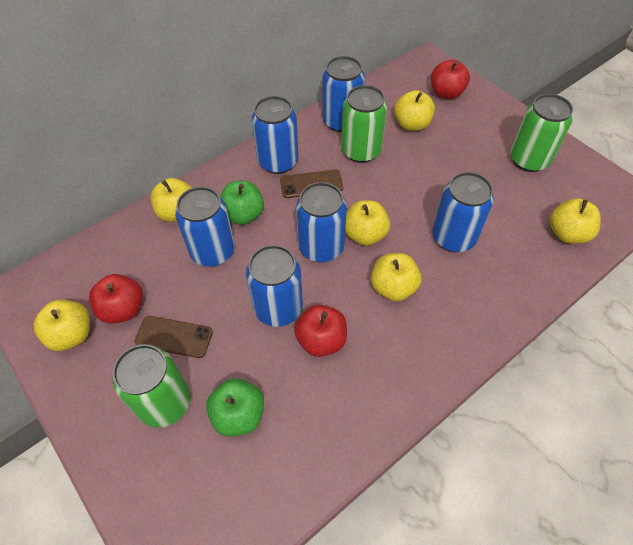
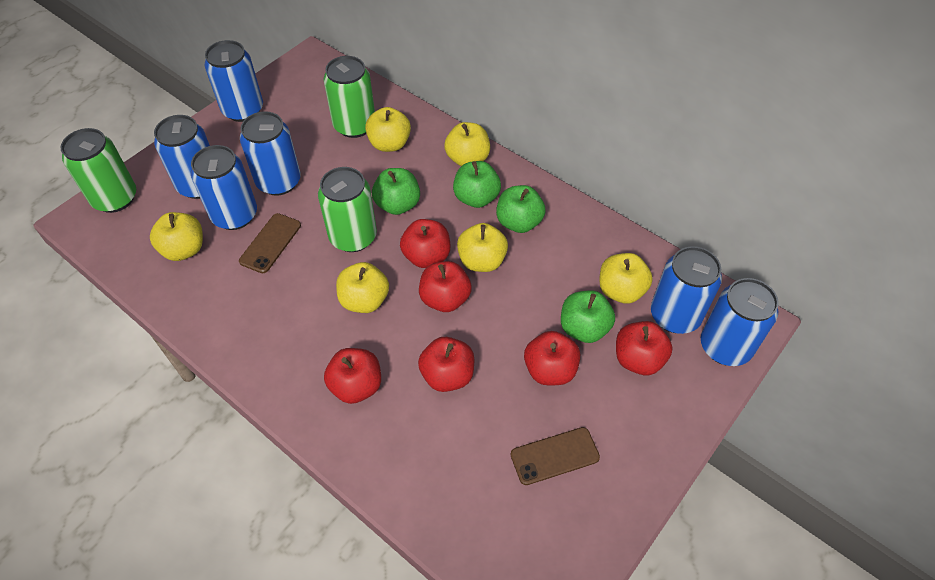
green apple: 2 -> 4
red apple: 3 -> 6

